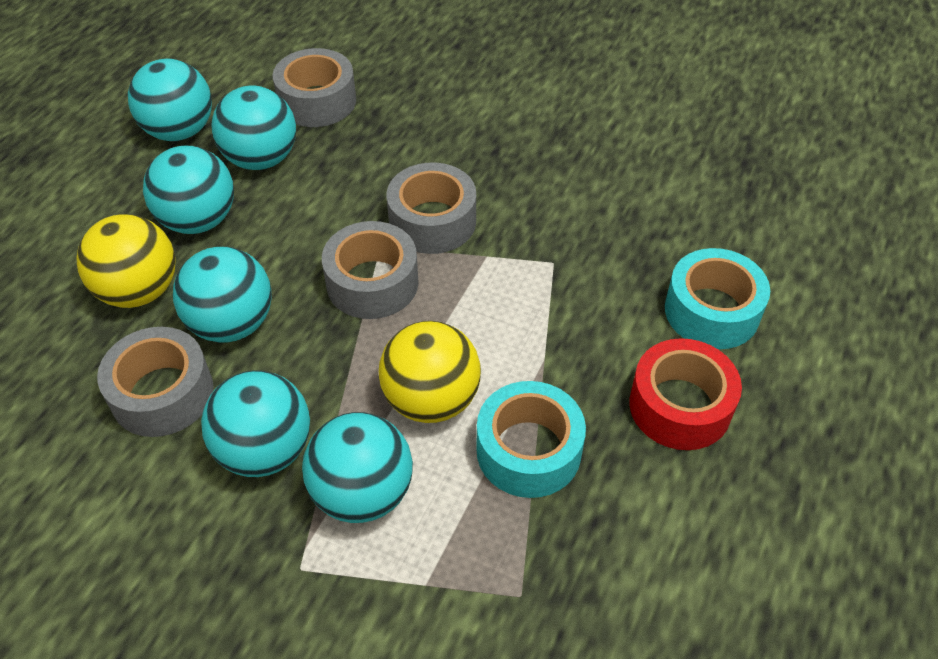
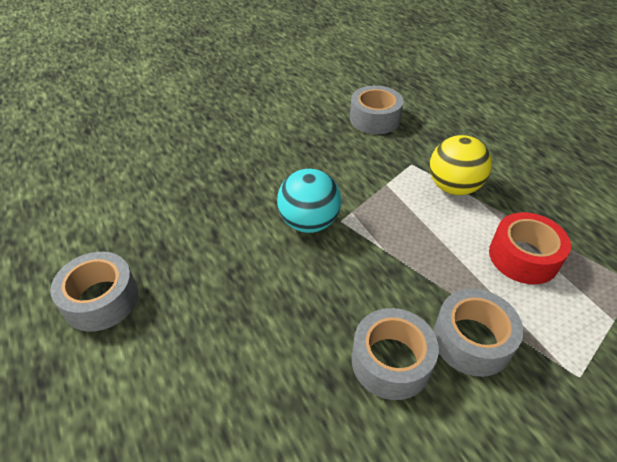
turquoise ball: 6 -> 1
turquoise tape: 2 -> 0
yellow ball: 2 -> 1

